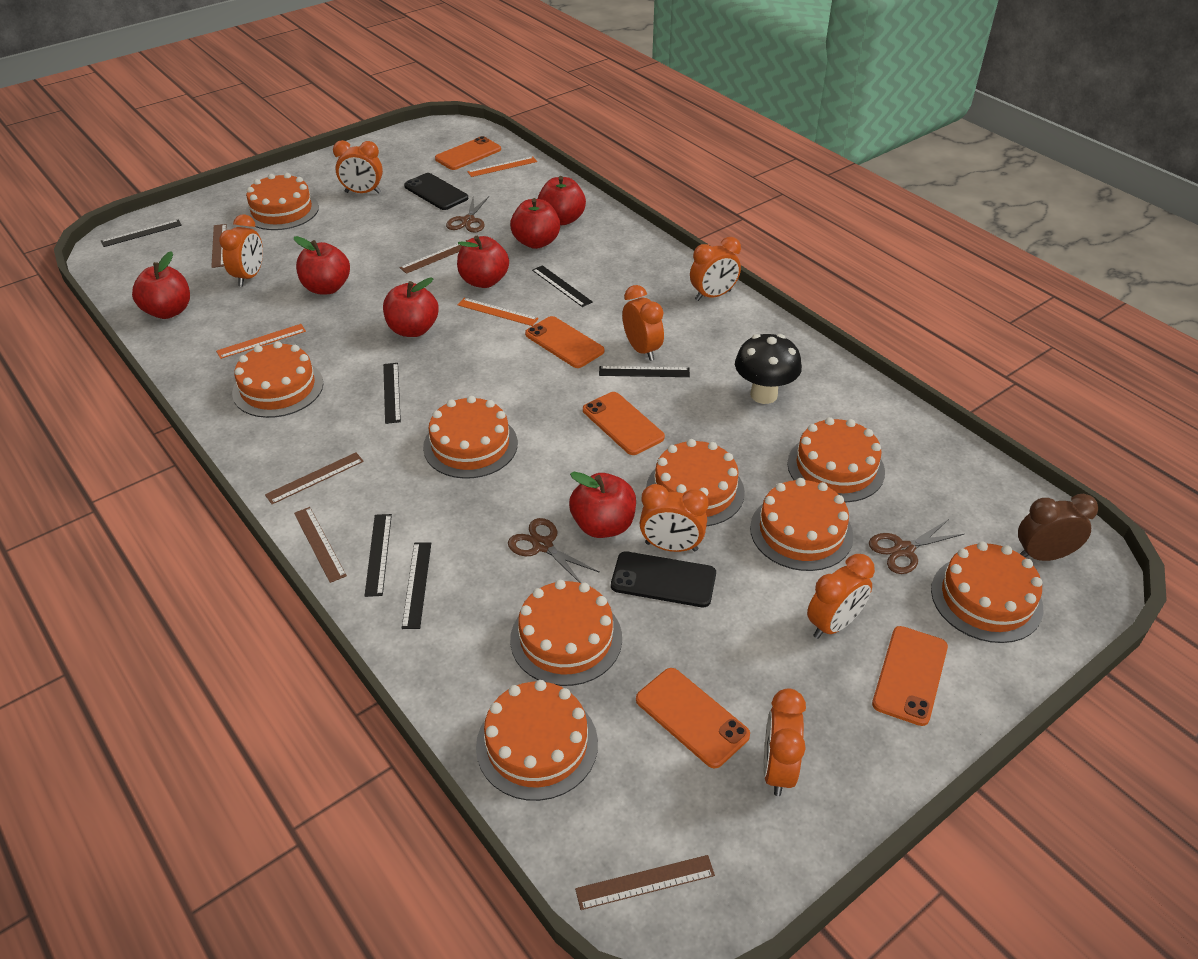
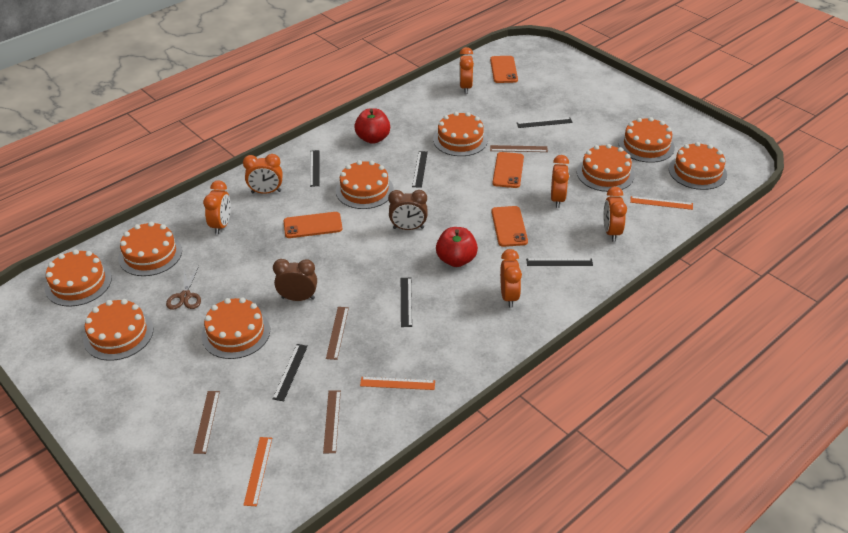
black mushroom: 1 -> 0
black phone: 2 -> 0
brown clock: 1 -> 2
brown ruler: 5 -> 4
brown scissors: 3 -> 1
orange clock: 7 -> 6
orange phone: 5 -> 4
red apple: 7 -> 2

